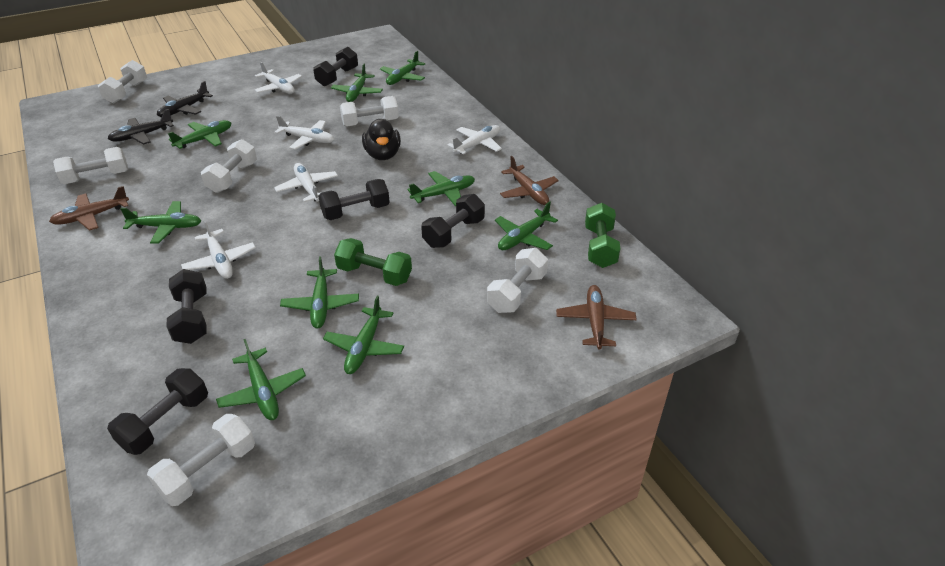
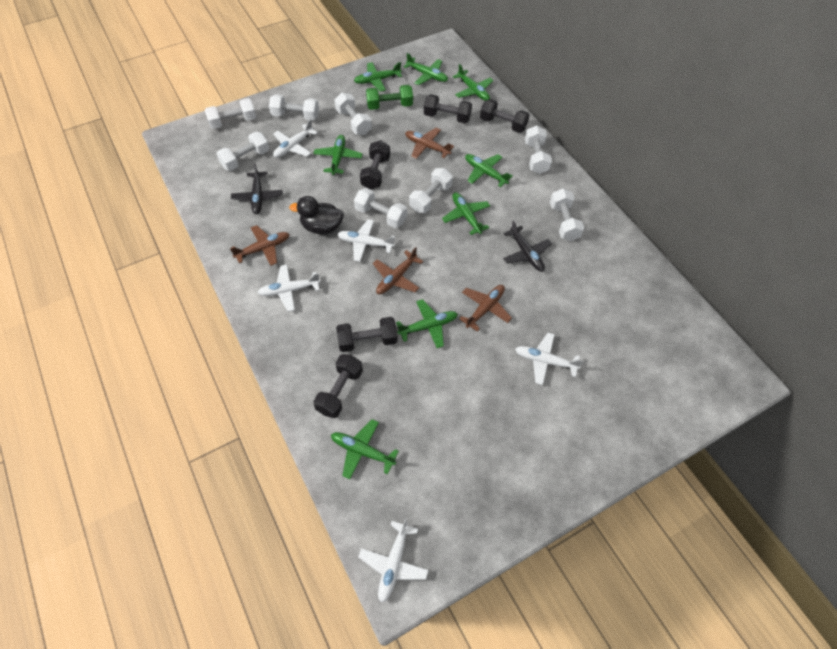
brown plane: 3 -> 4
green dumbbell: 2 -> 1
green plane: 9 -> 8
white dumbbell: 6 -> 8

